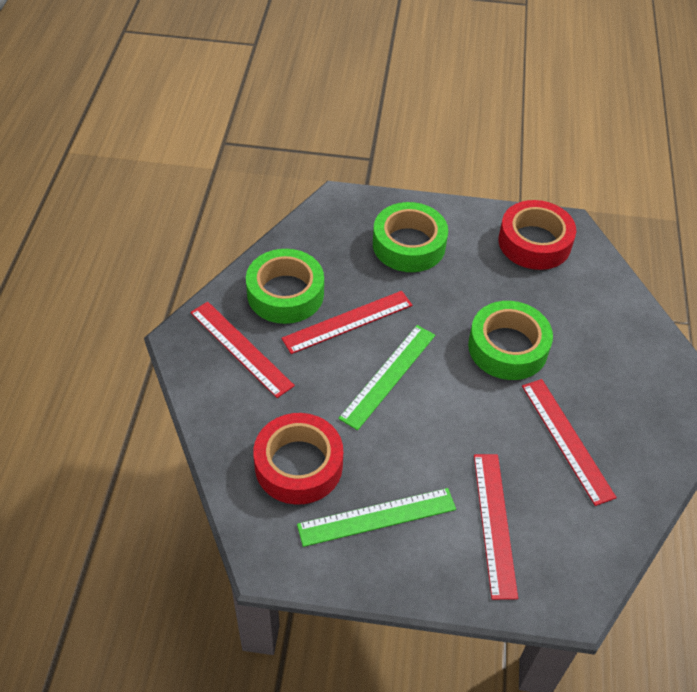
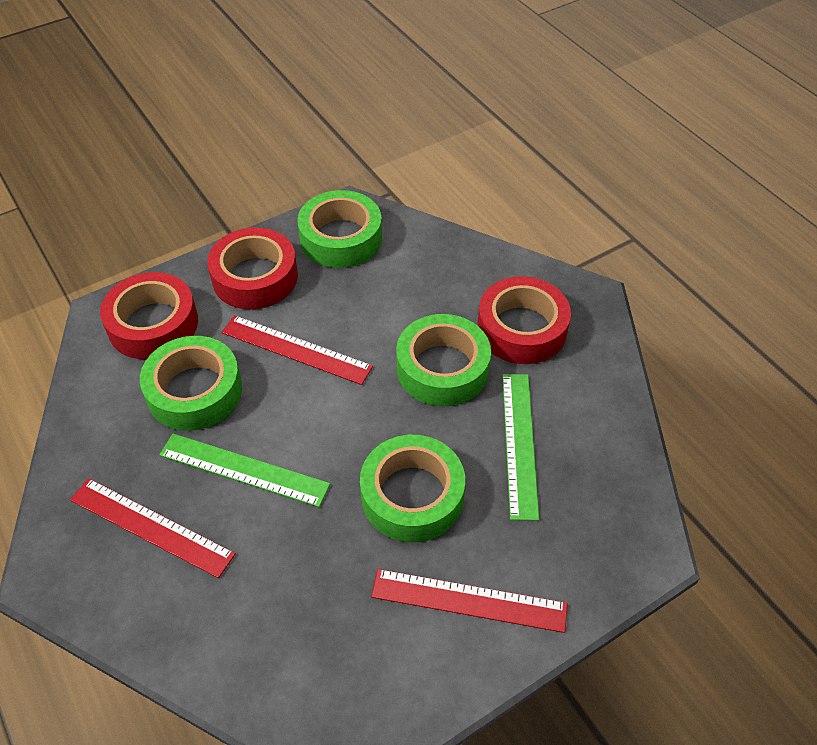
green tape: 3 -> 4
red ruler: 4 -> 3
red tape: 2 -> 3

